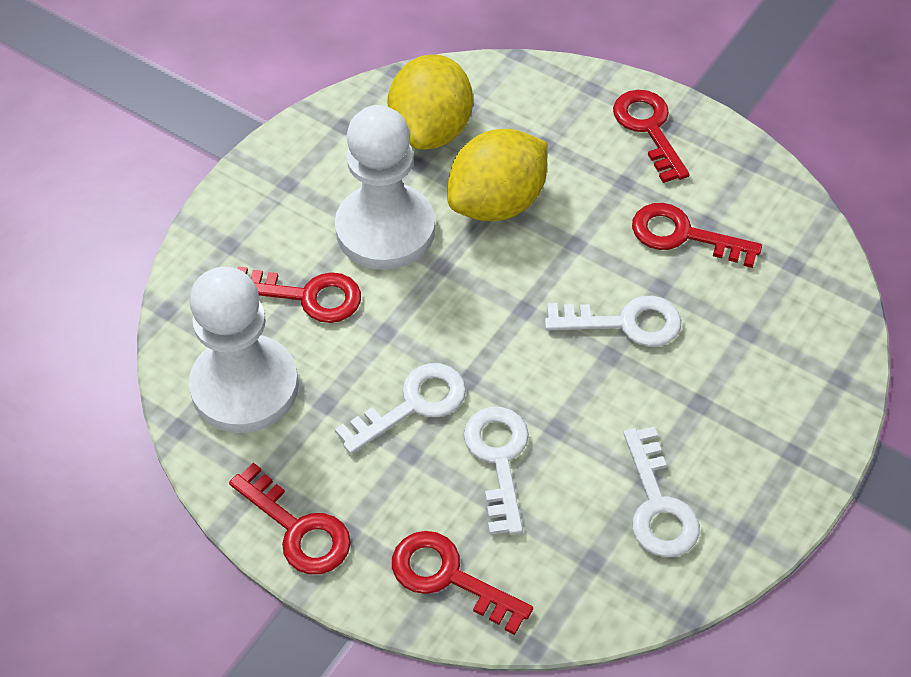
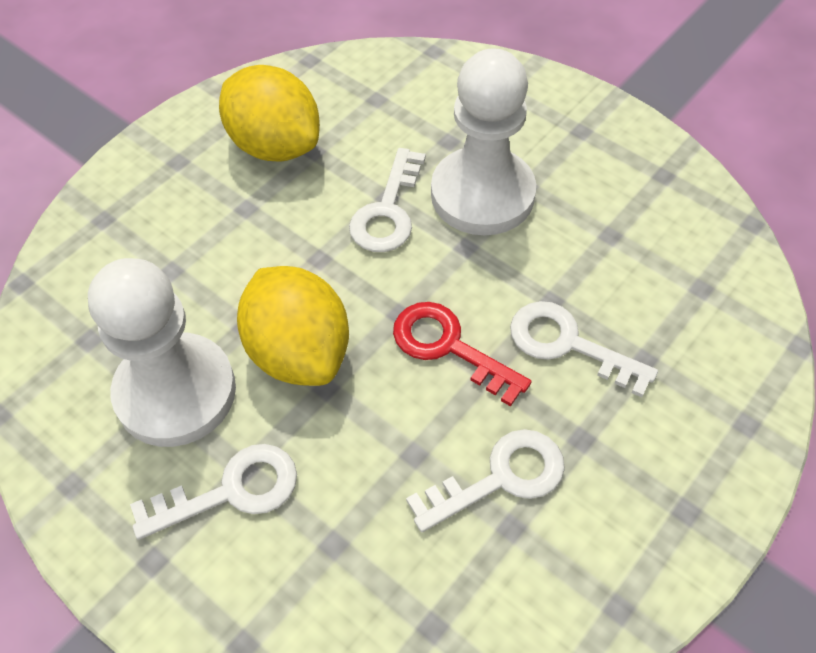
red key: 5 -> 1

